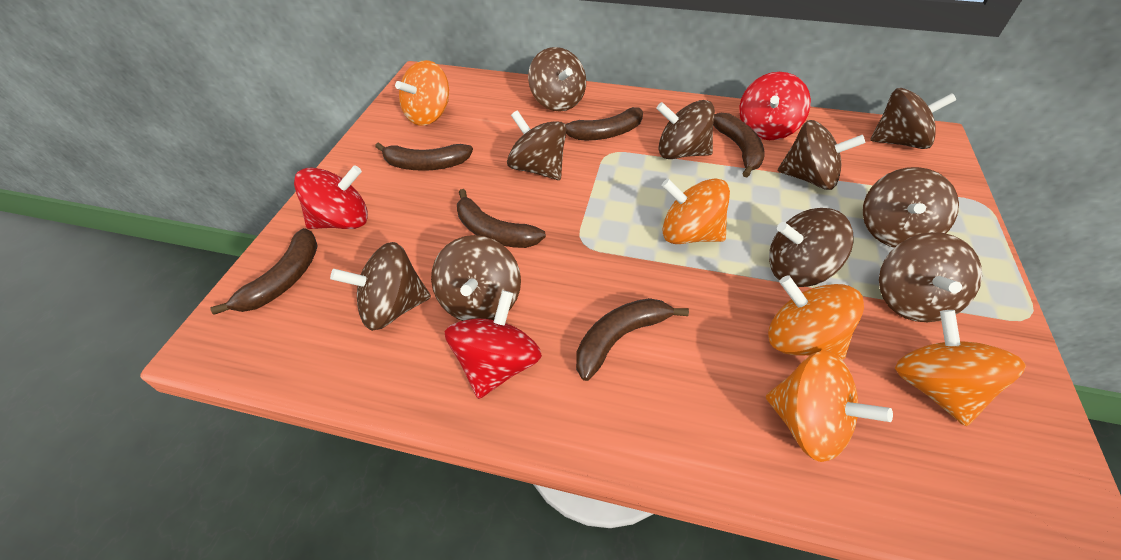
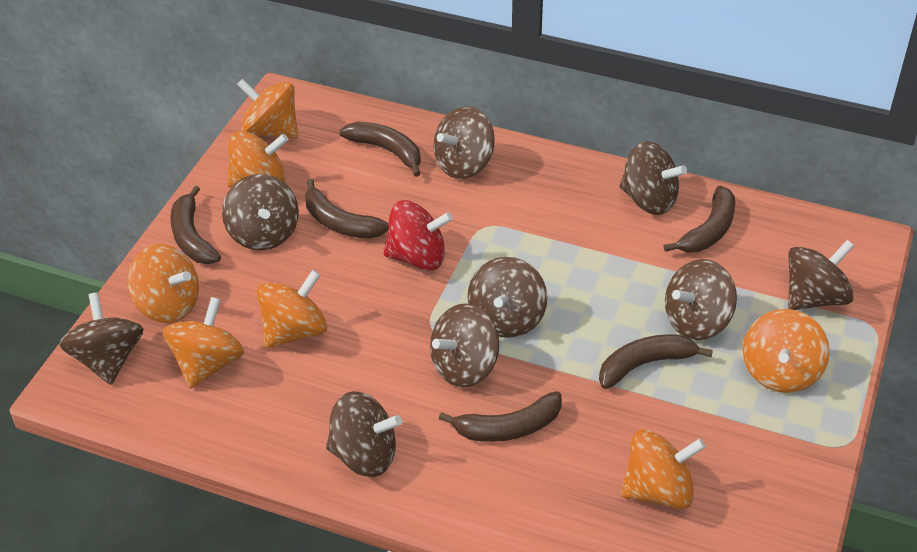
brown spinning top: 10 -> 9
orange spinning top: 5 -> 7
red spinning top: 3 -> 1

